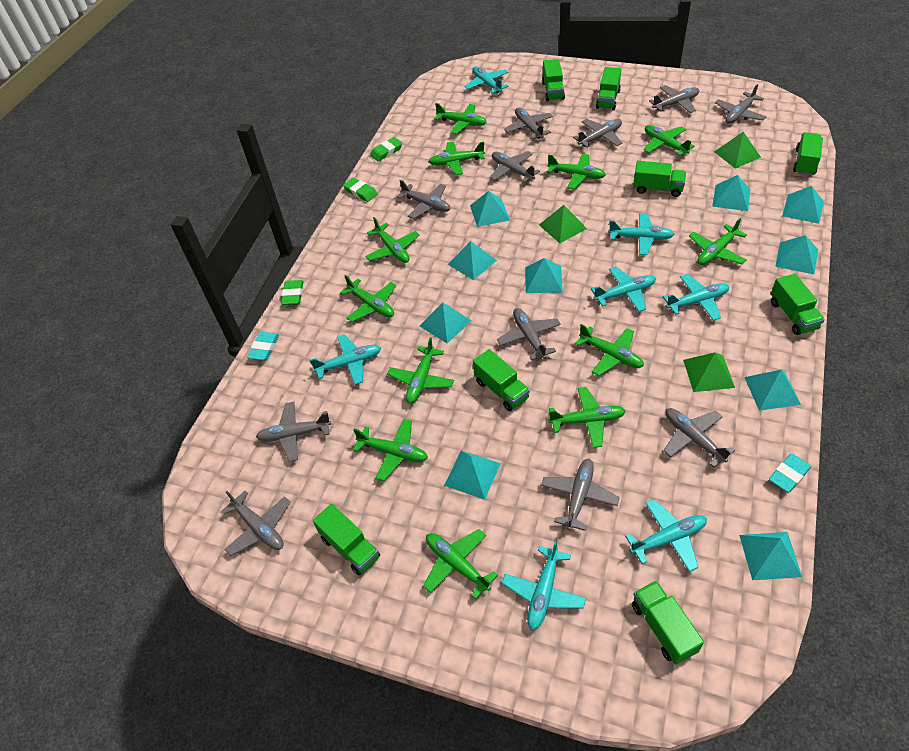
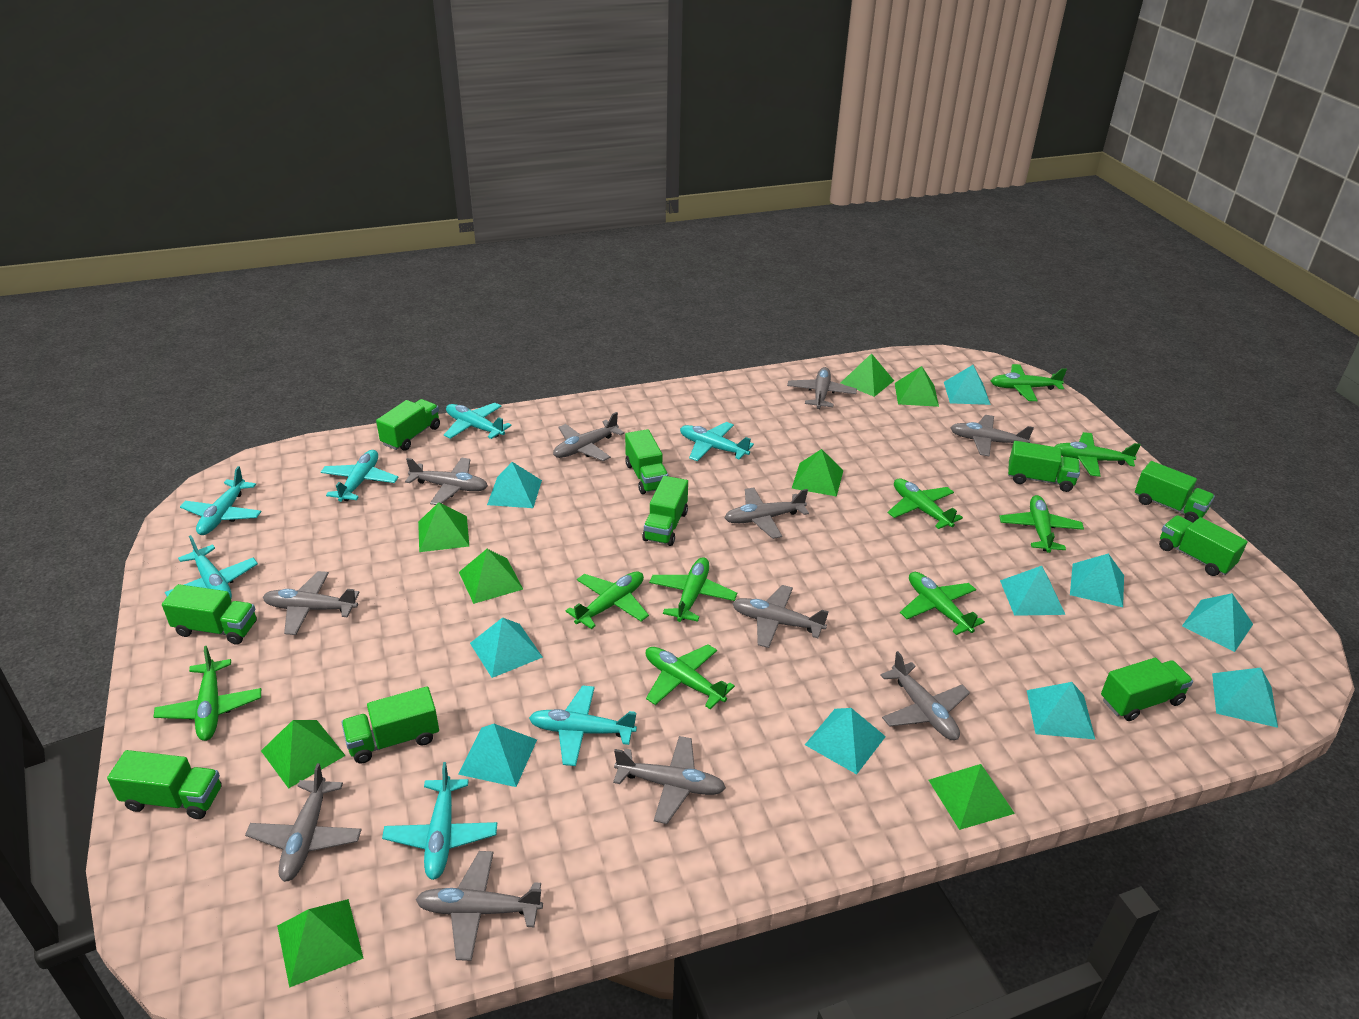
green eraser: 3 -> 0
green plane: 12 -> 9
green pyramid: 3 -> 8
green truck: 8 -> 10
turquoise eraser: 2 -> 0

